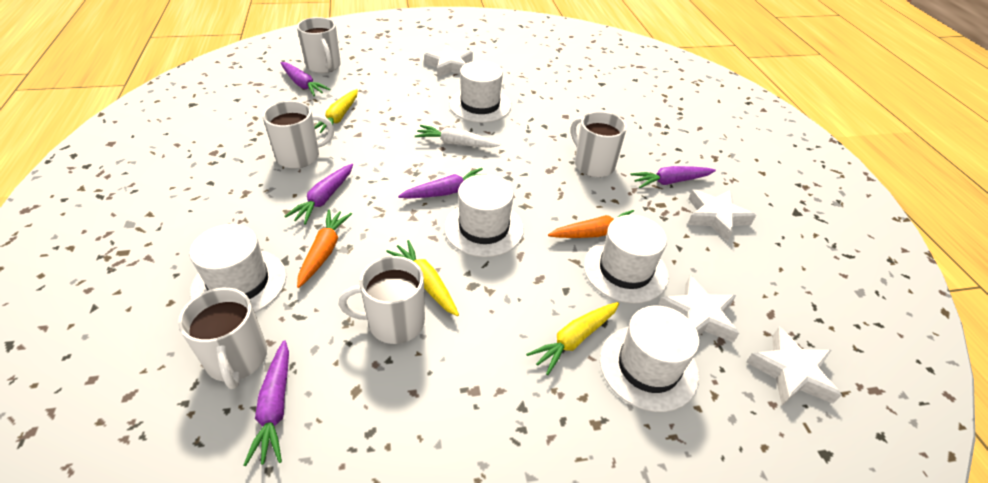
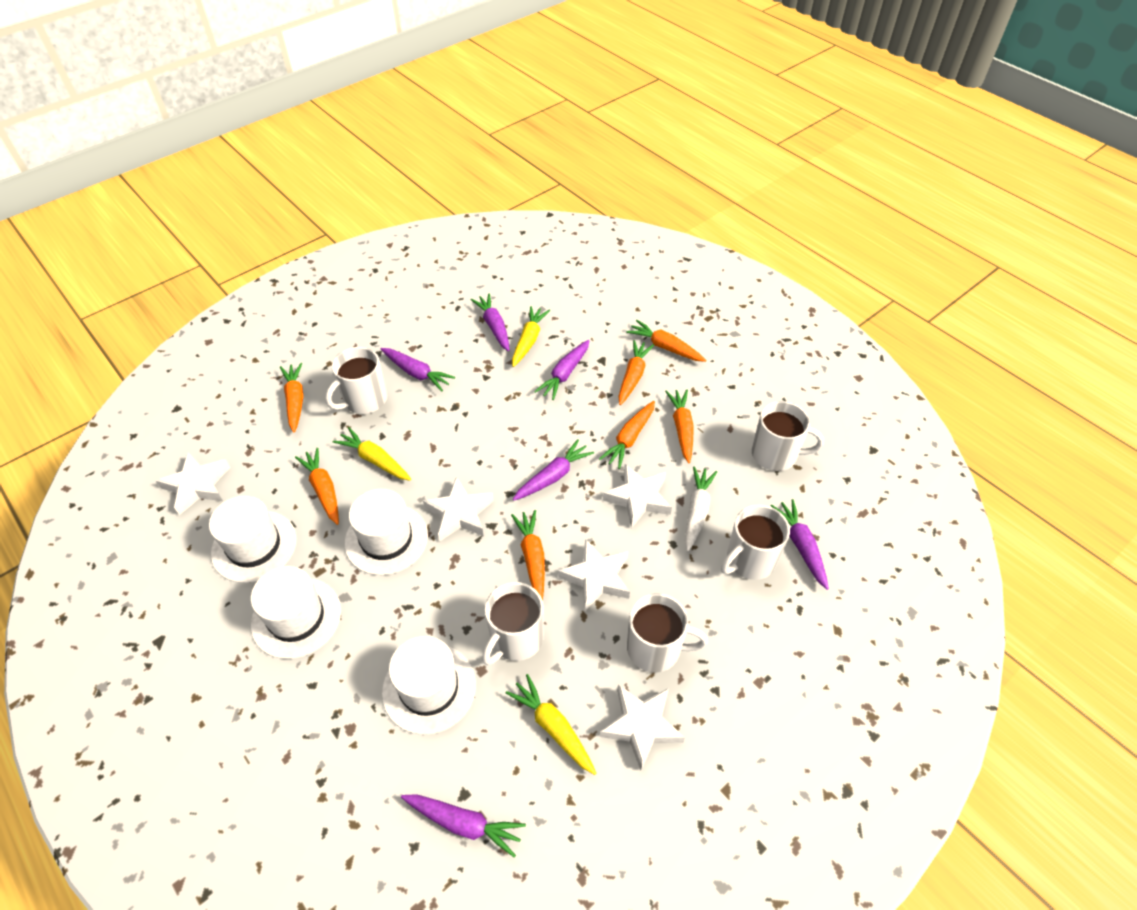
orange carrot: 2 -> 7
purple carrot: 5 -> 6
white hat: 5 -> 4
white star: 4 -> 5

